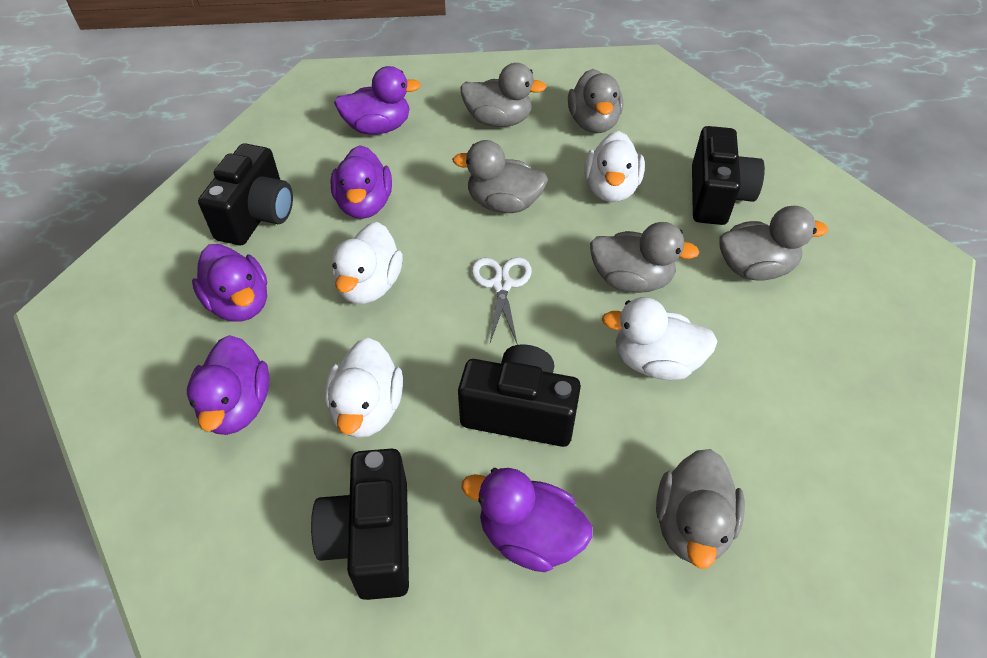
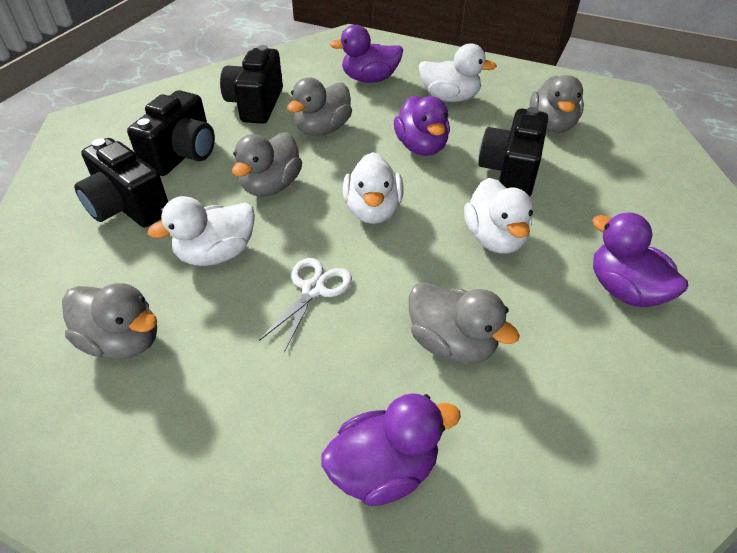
grey duck: 6 -> 5
purple duck: 5 -> 4

